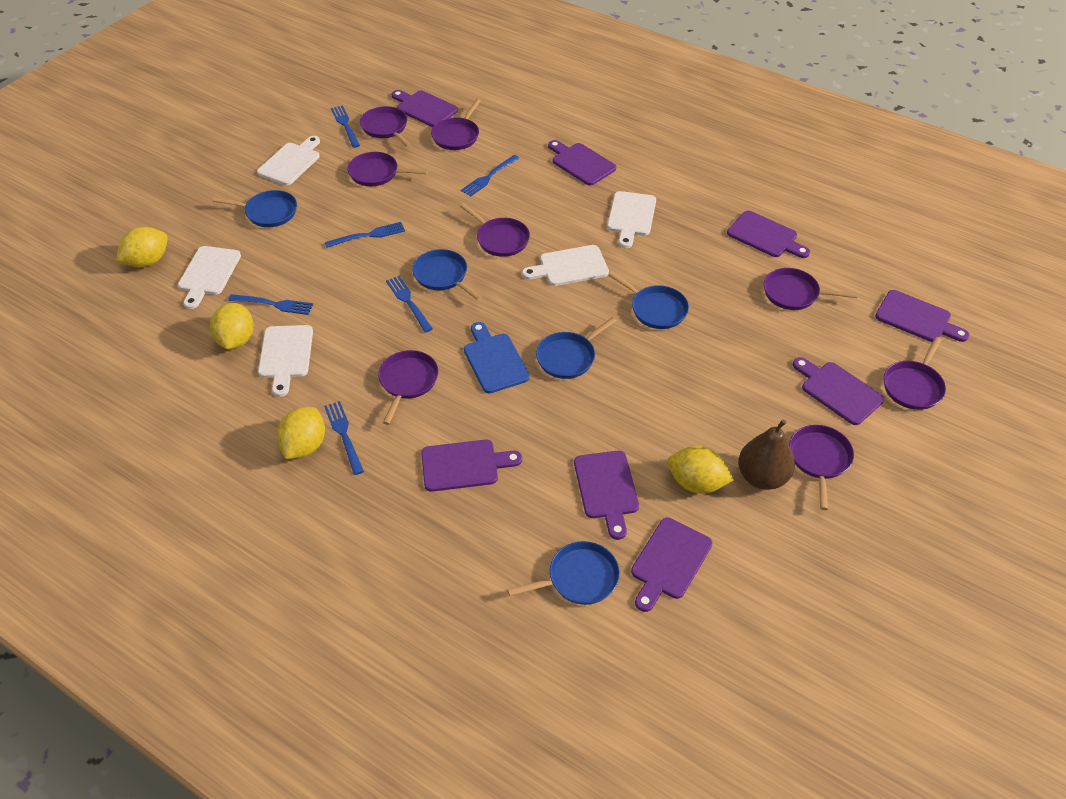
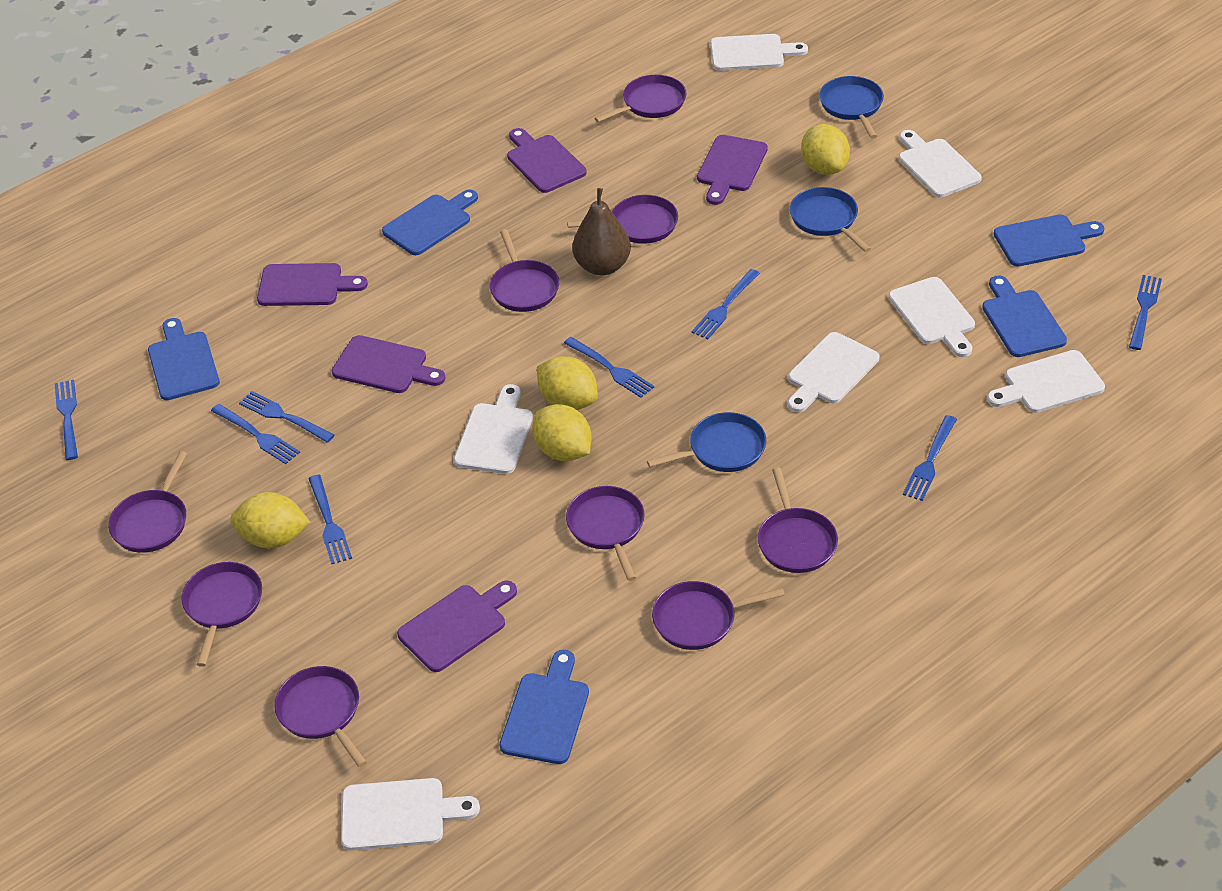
blue cutting board: 1 -> 5
blue fork: 6 -> 8
blue pan: 5 -> 3
purple cutting board: 8 -> 5
purple pan: 8 -> 9
white cutting board: 5 -> 7

